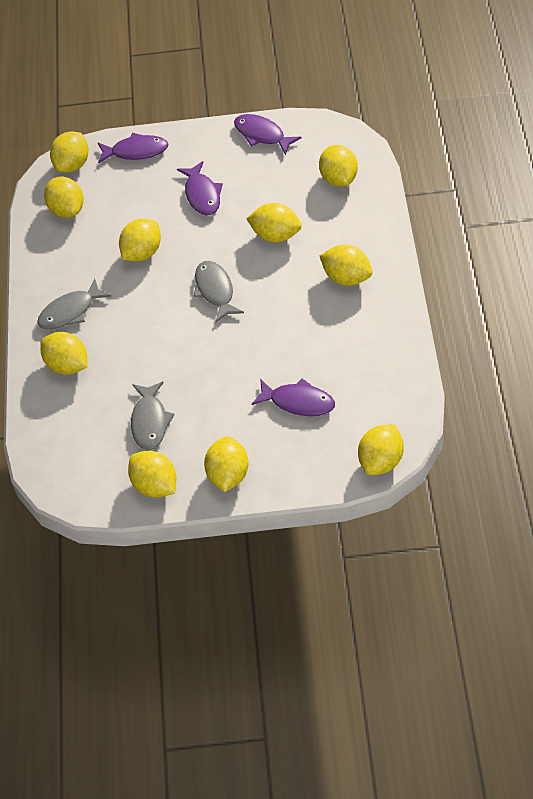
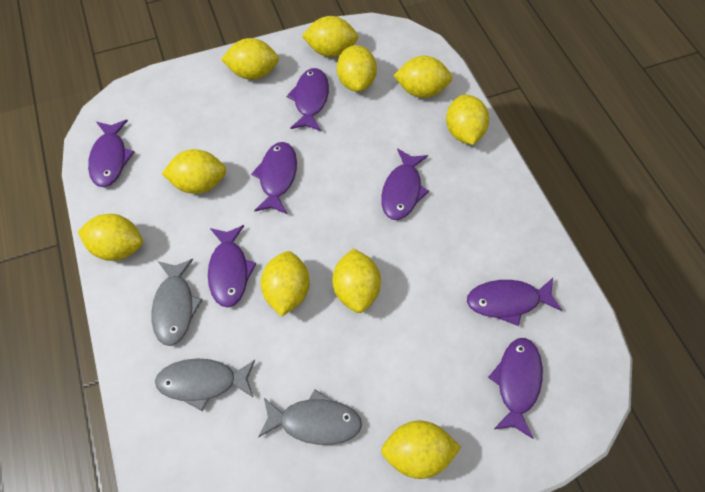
purple fish: 4 -> 7

